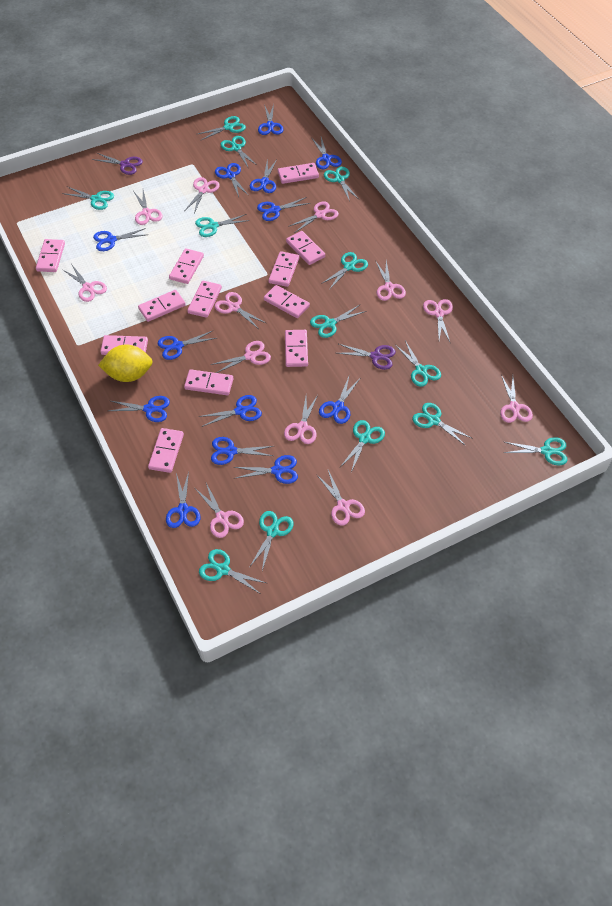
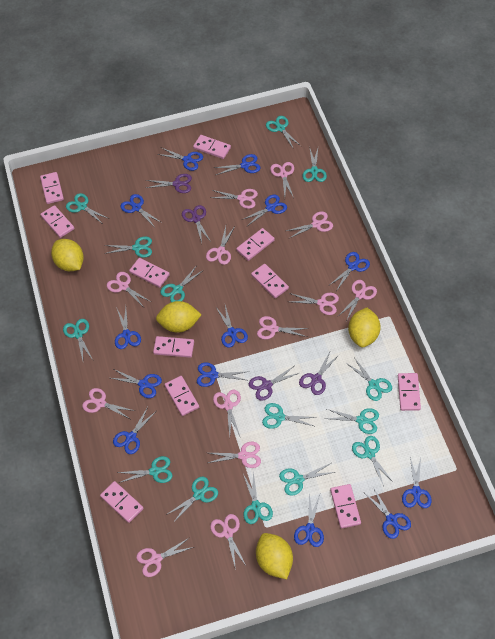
pink domino: 12 -> 11
pink scissors: 12 -> 13
purple scissors: 2 -> 4
turquoise scissors: 13 -> 14
yellow lemon: 1 -> 4

